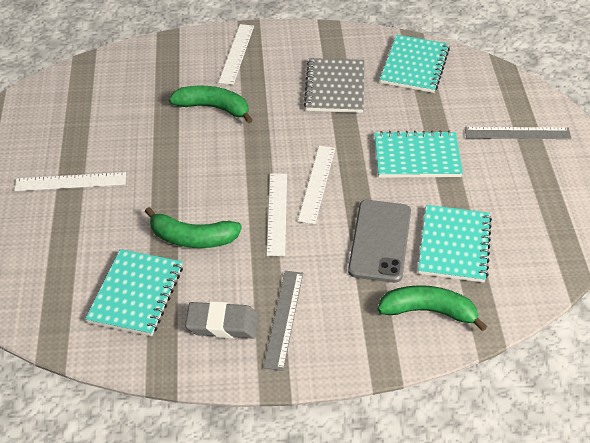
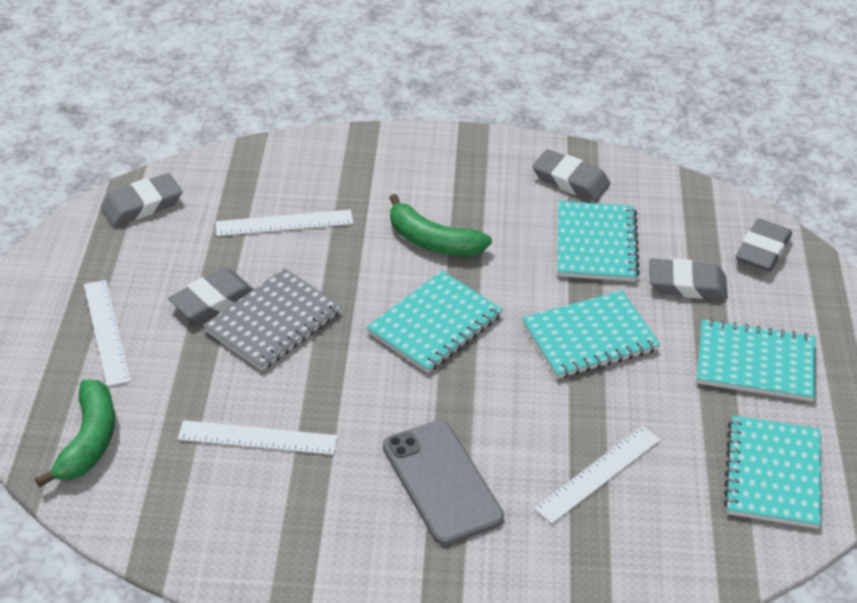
green banana: 3 -> 2
grey eraser: 1 -> 5
grey ruler: 2 -> 0
turquoise notebook: 4 -> 5

